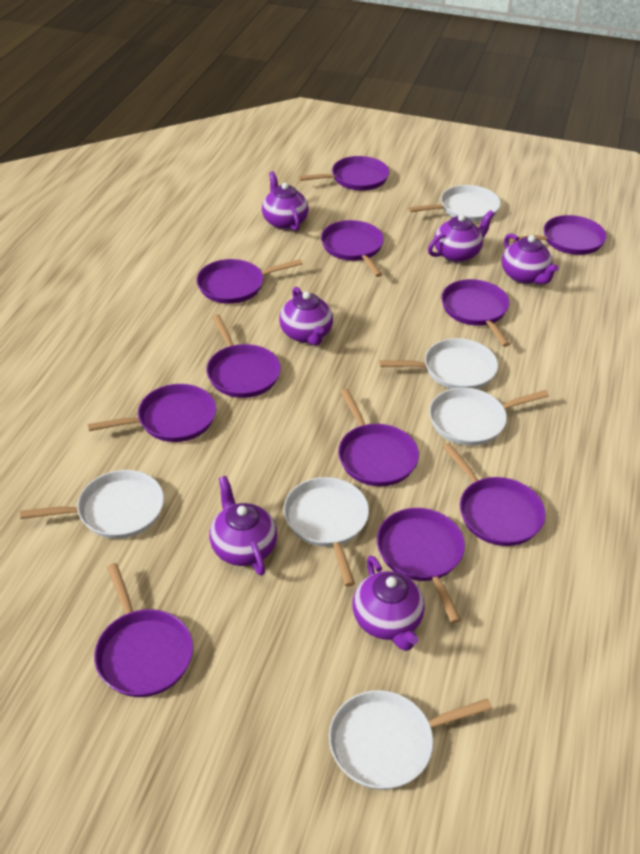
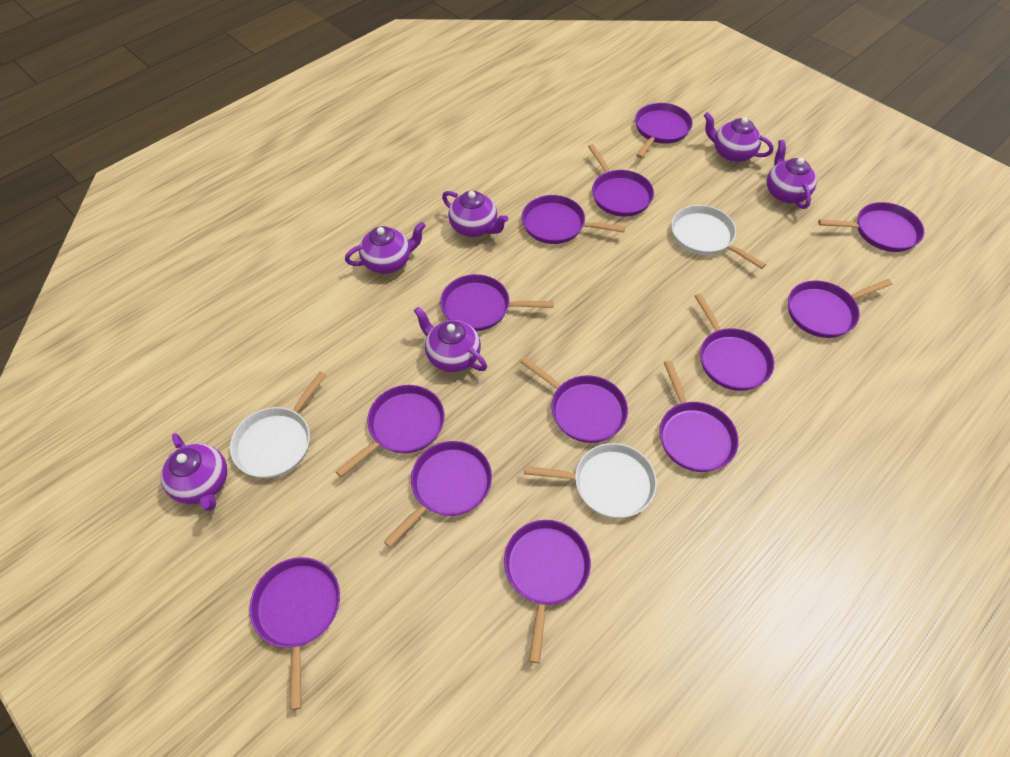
purple pan: 11 -> 13
white pan: 6 -> 3

